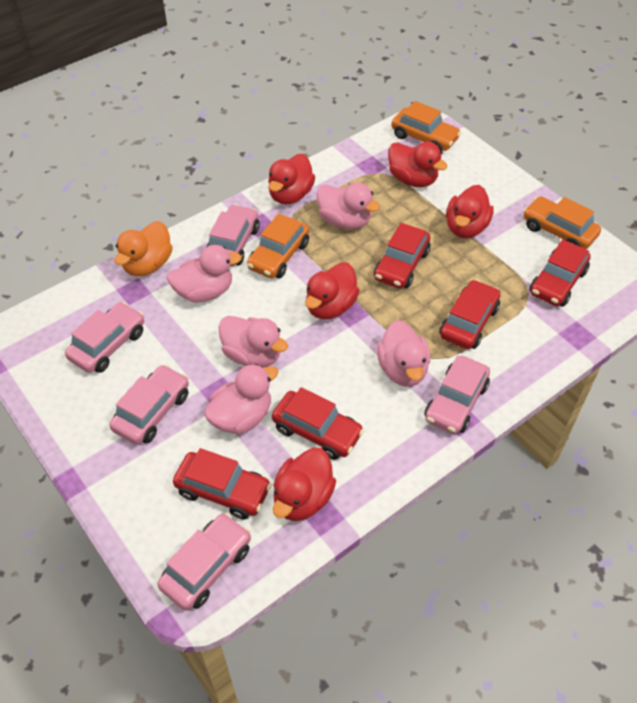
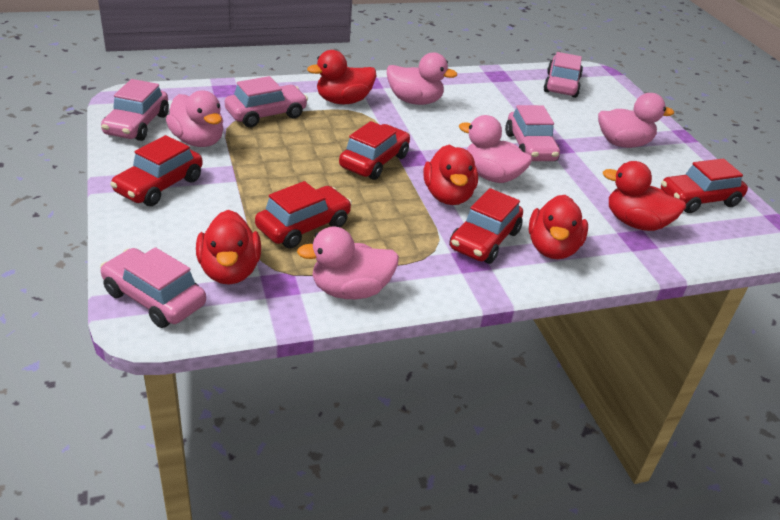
orange car: 3 -> 0
orange duck: 1 -> 0

